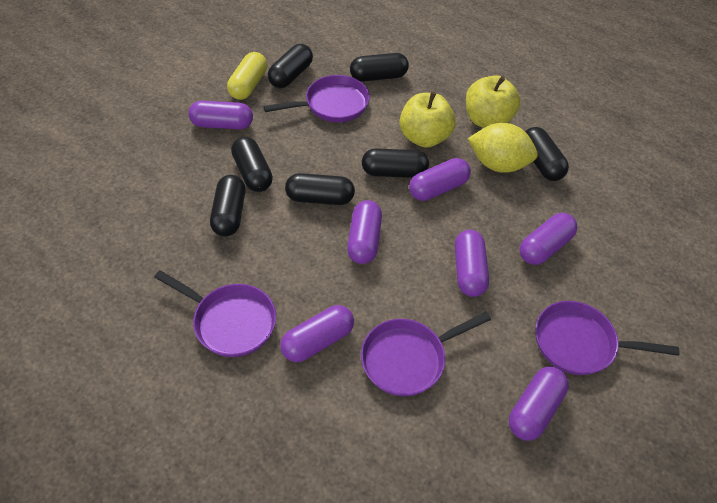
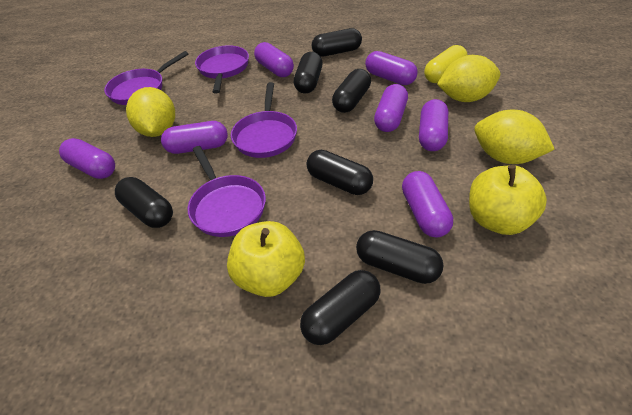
yellow lemon: 1 -> 3

